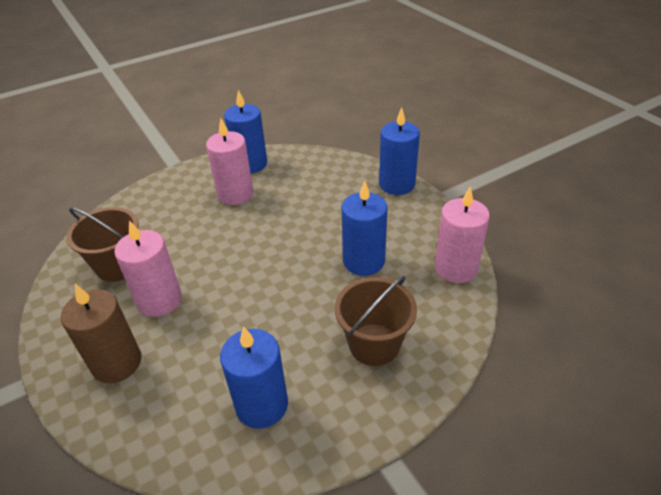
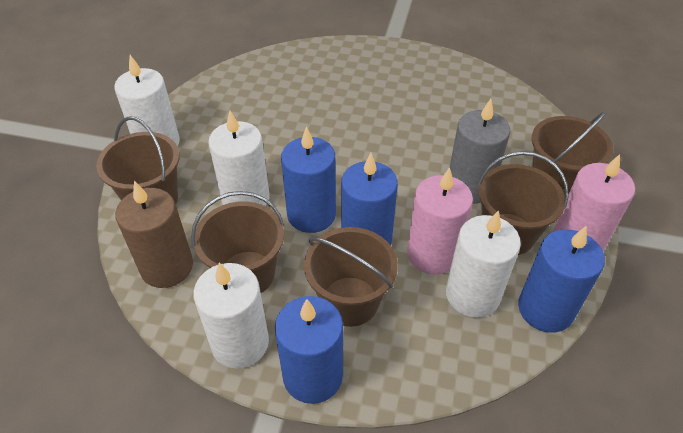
brown bucket: 2 -> 5
grey candle: 0 -> 1
pink candle: 3 -> 2
white candle: 0 -> 4

